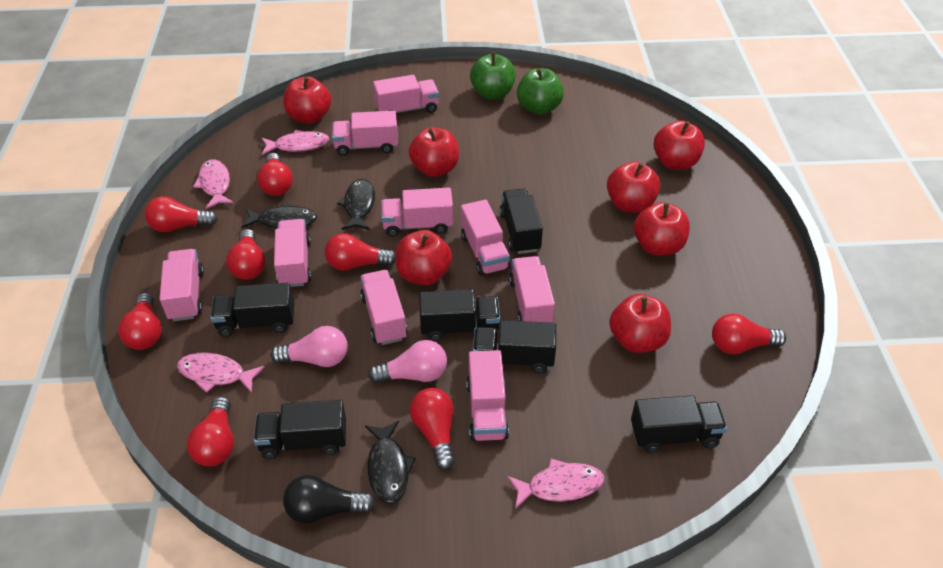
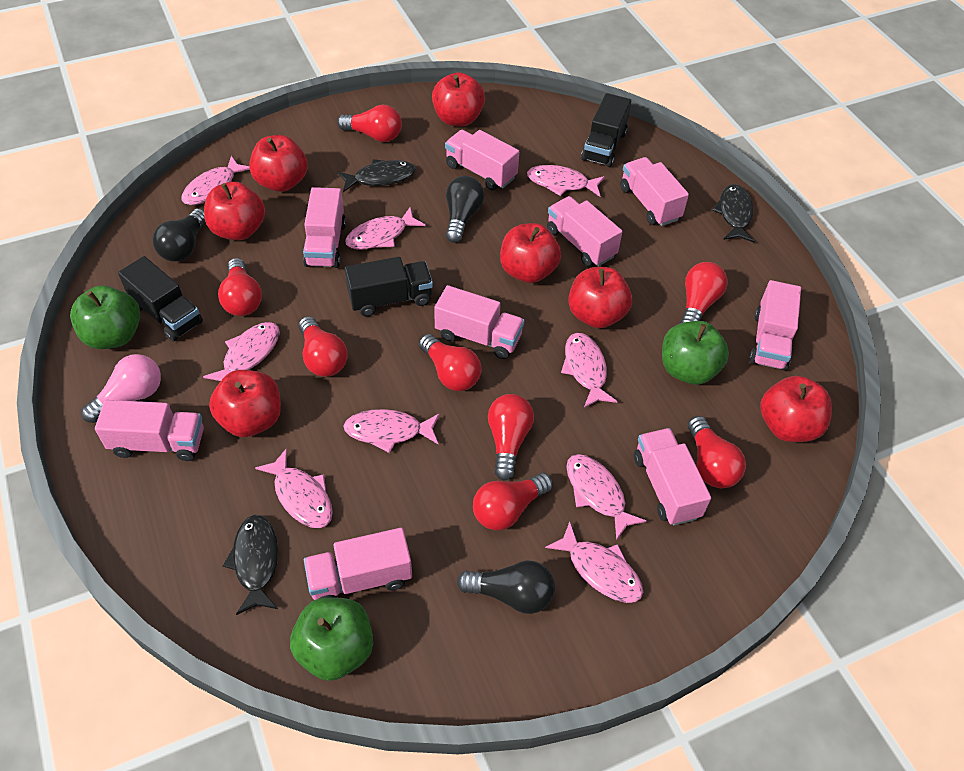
black light bulb: 1 -> 3
black truck: 6 -> 3
green apple: 2 -> 3
pink fish: 4 -> 9
pink light bulb: 2 -> 1

